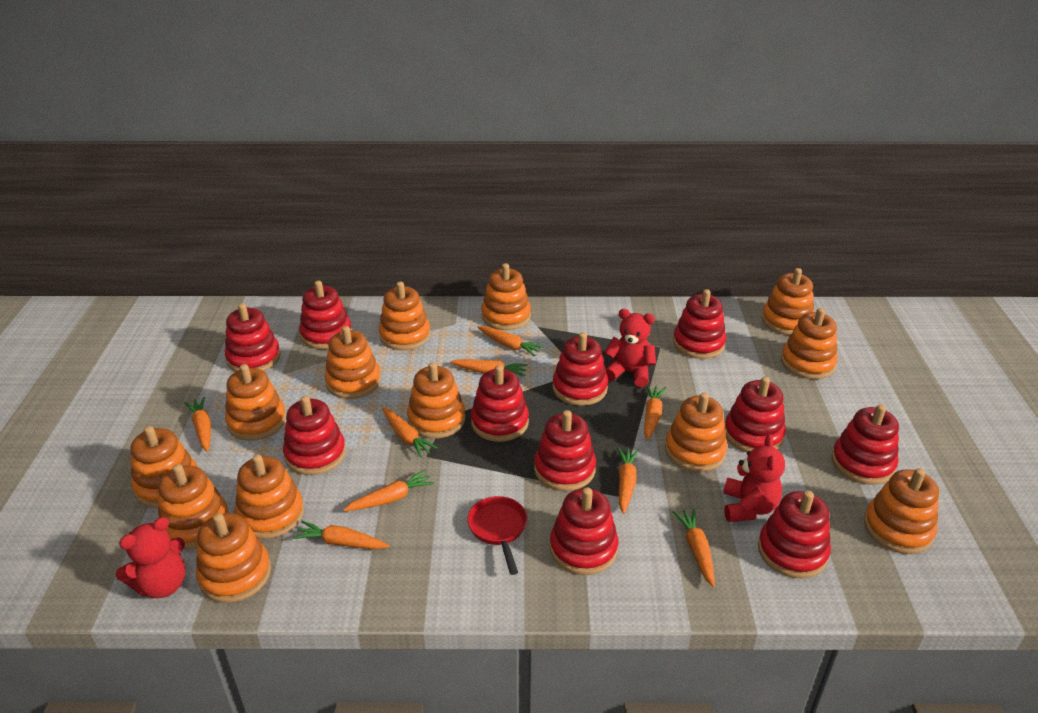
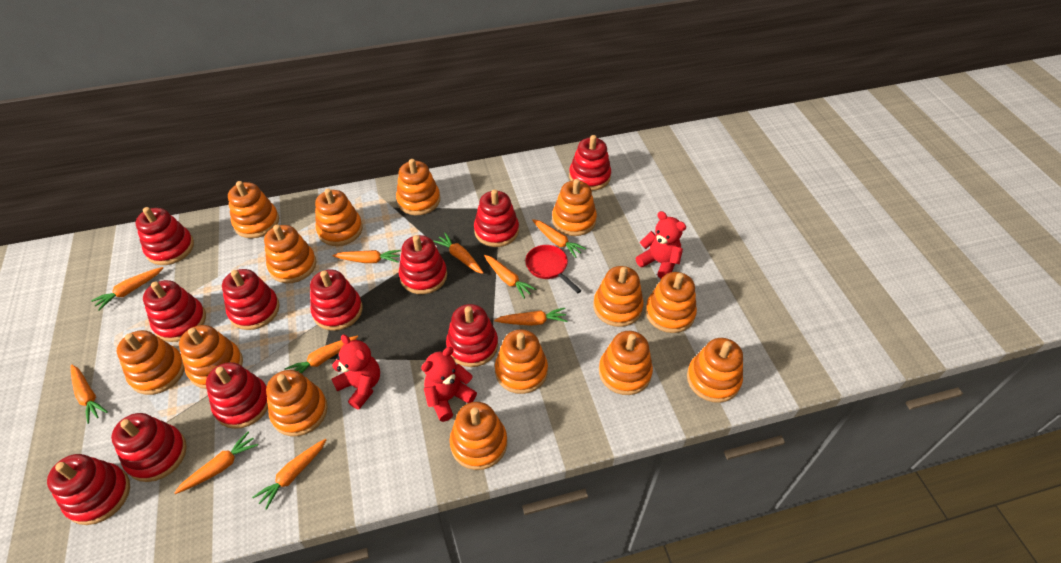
orange carrot: 9 -> 10
orange stacking toy: 13 -> 14

